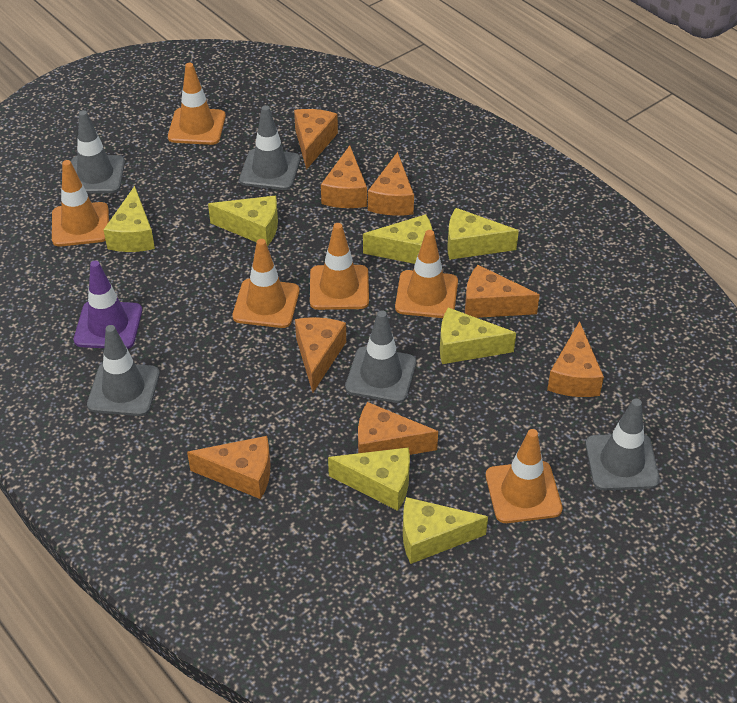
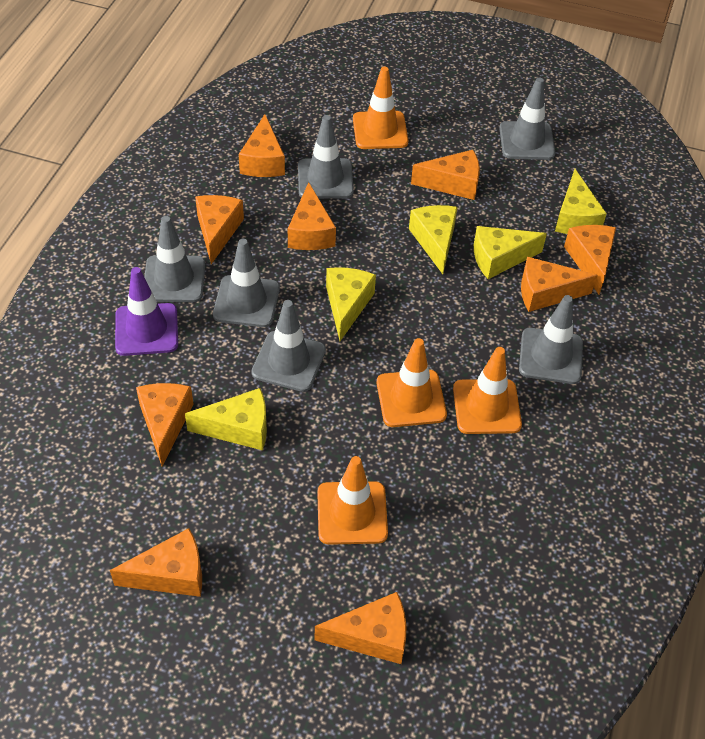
grey traffic cone: 5 -> 6
orange cheese: 8 -> 9
orange traffic cone: 6 -> 4
yellow cheese: 7 -> 5

